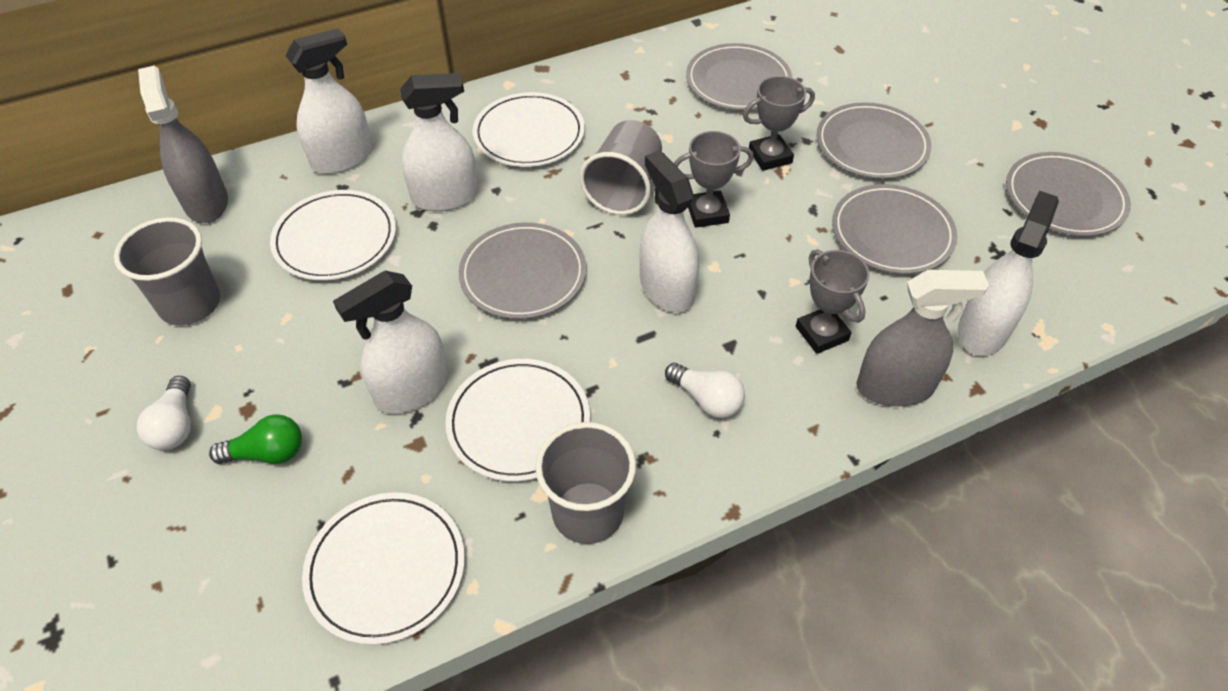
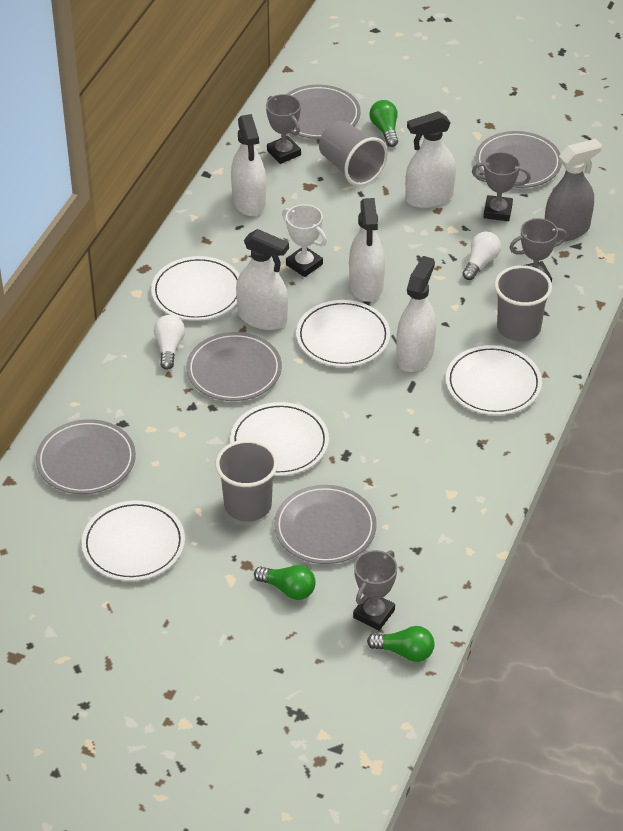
green light bulb: 1 -> 3
grey spray bottle: 2 -> 1
grey trophy: 3 -> 4
white plate: 4 -> 5
white trophy: 0 -> 1

